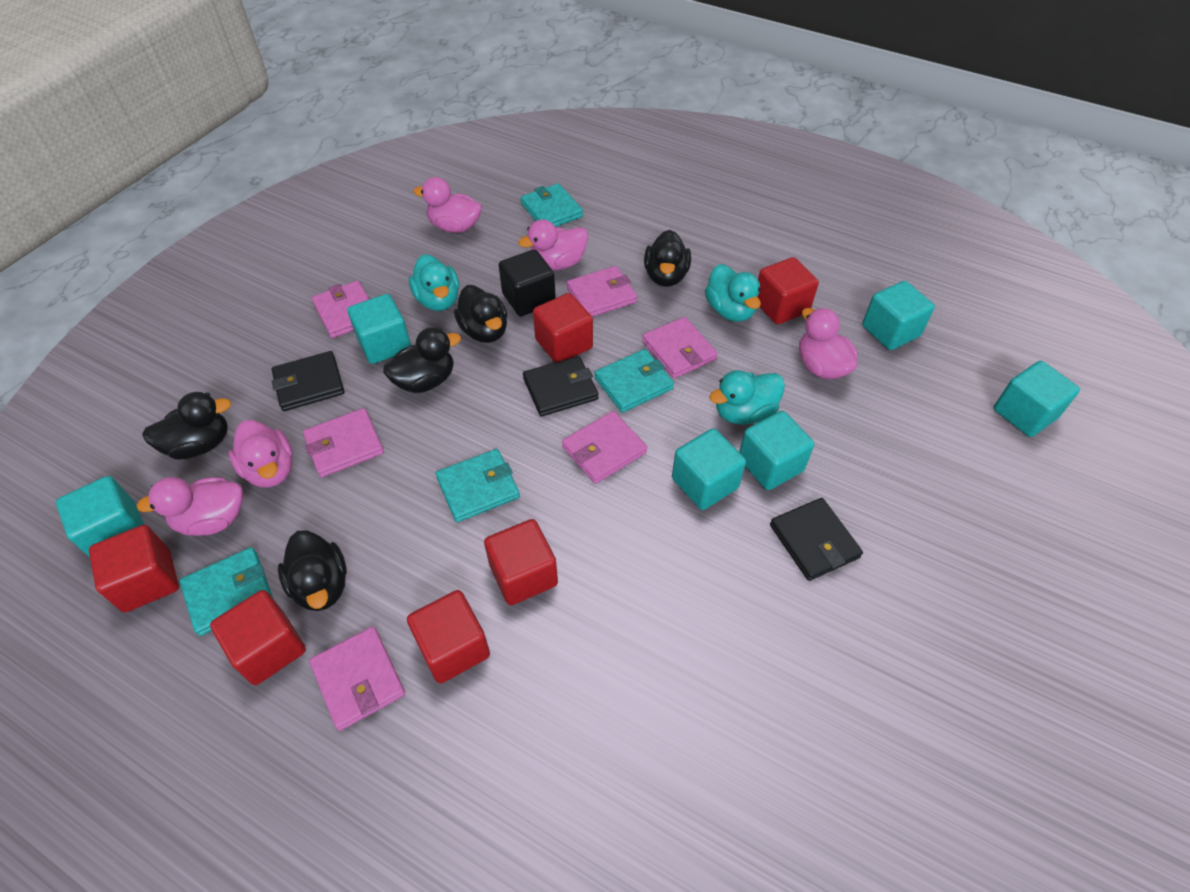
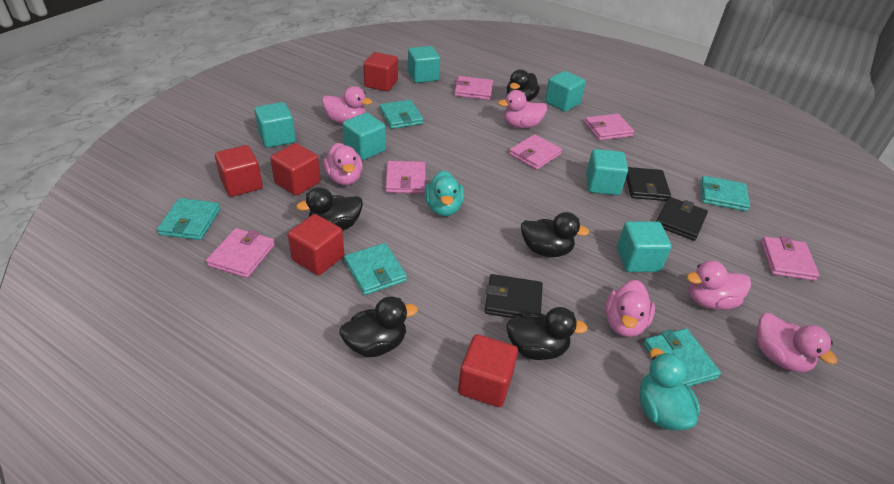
black cube: 1 -> 0
pink duck: 5 -> 6
red cube: 6 -> 5
turquoise duck: 3 -> 2
turquoise wallet: 4 -> 5

